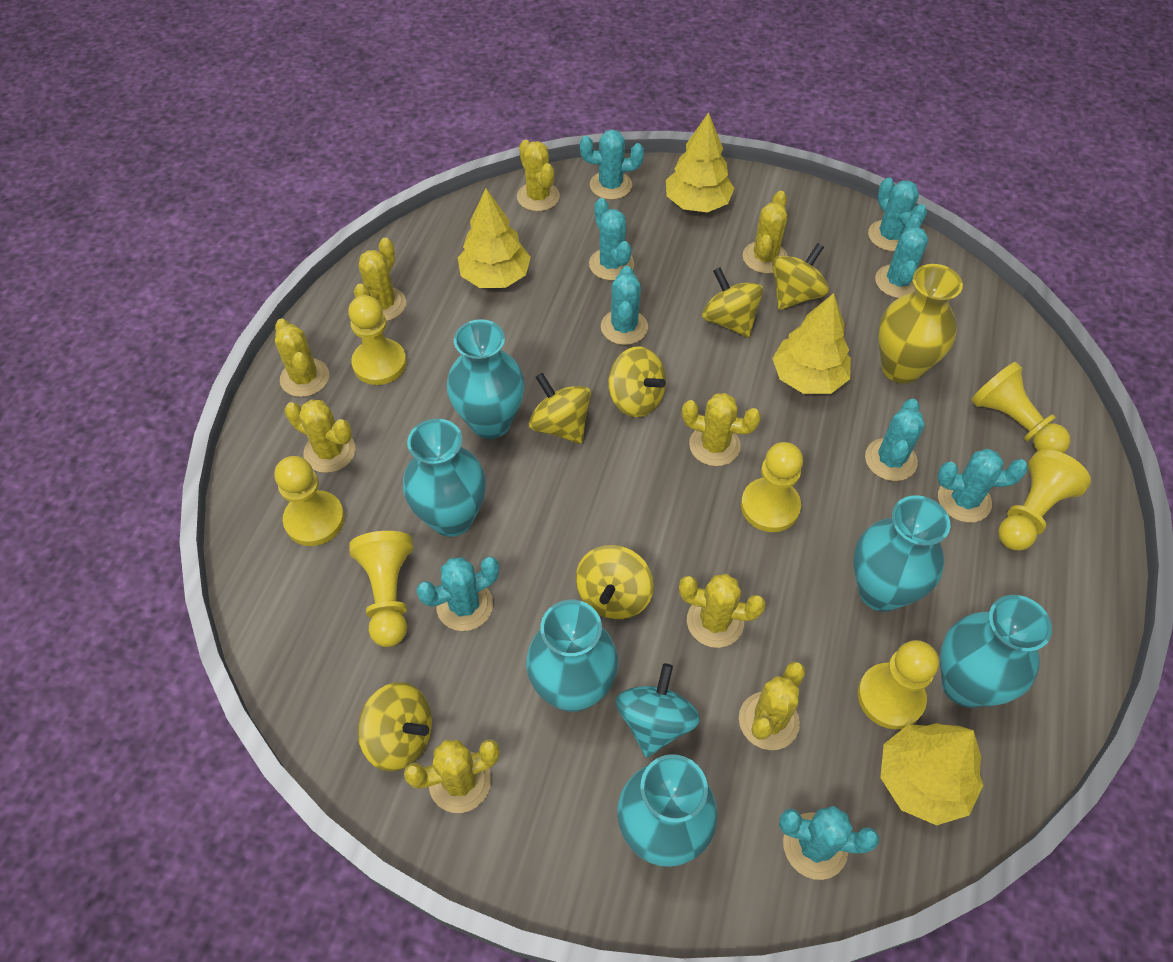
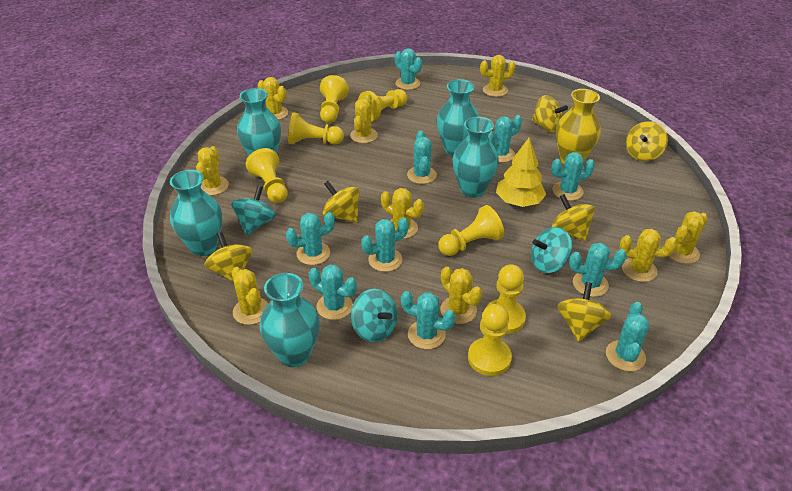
turquoise cactus: 9 -> 10
turquoise spinning top: 1 -> 3
turquoise vase: 6 -> 5
yellow tree: 4 -> 1

